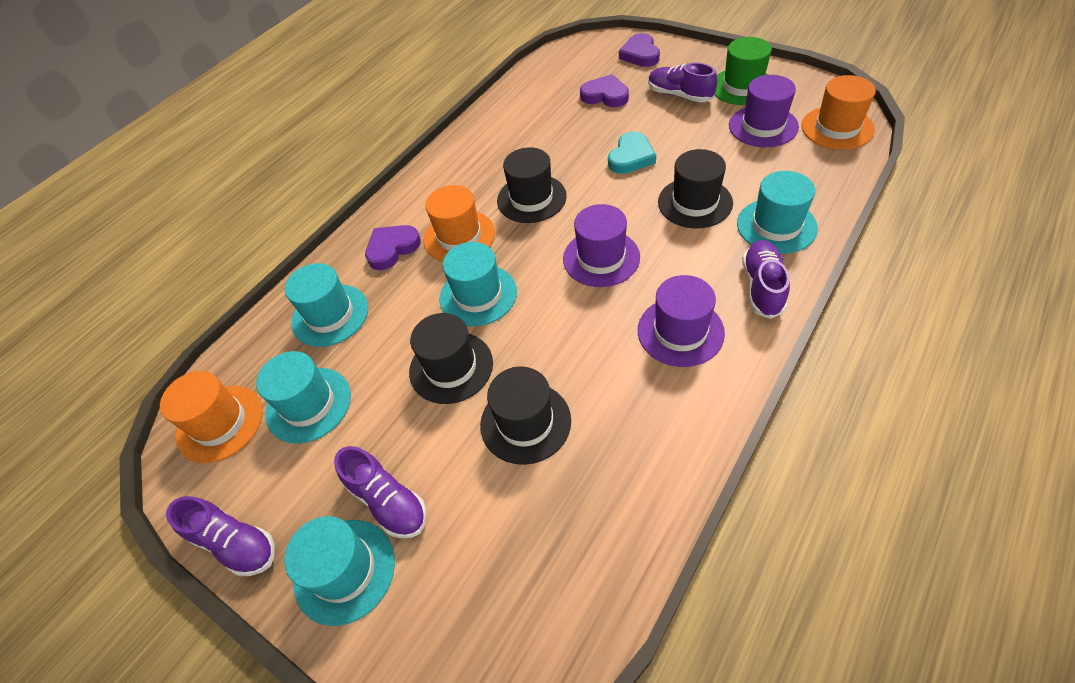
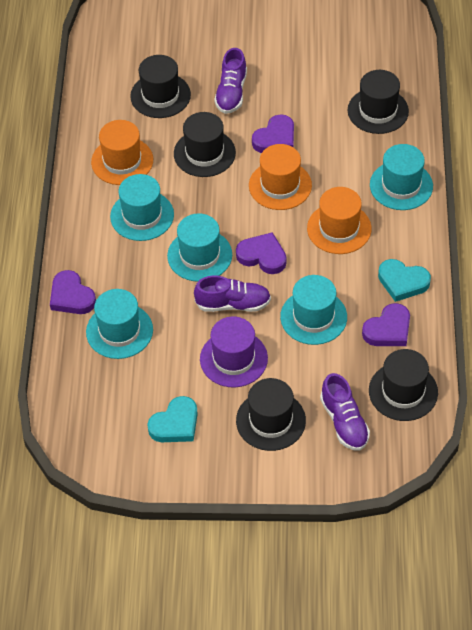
black hat: 4 -> 5
green hat: 1 -> 0
purple hat: 3 -> 1
purple heart: 3 -> 4
purple shoe: 4 -> 3
turquoise heart: 1 -> 2

